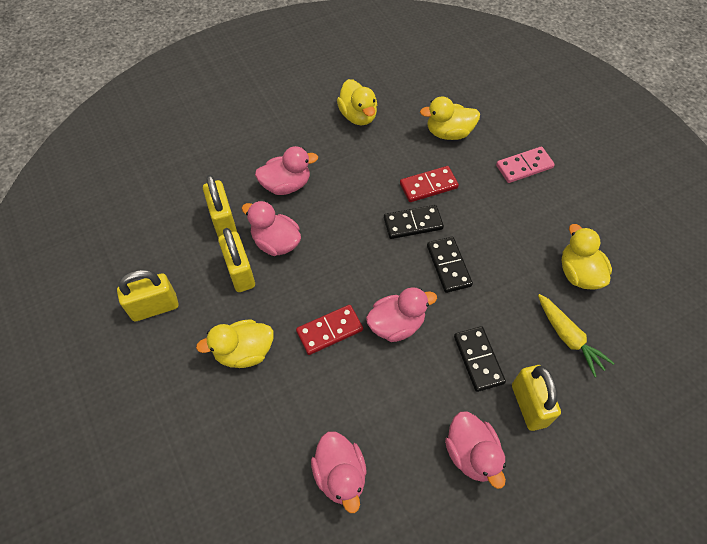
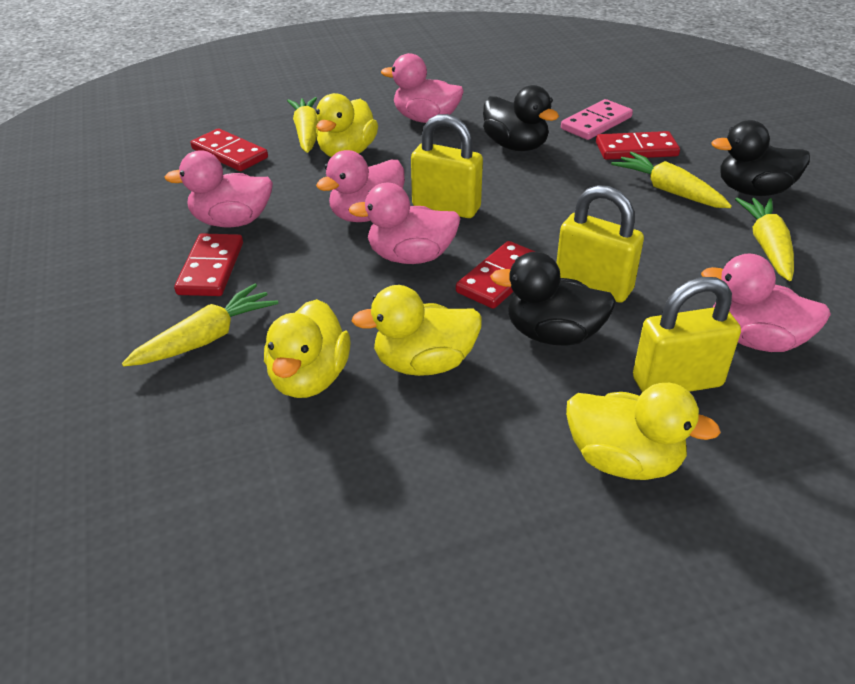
black domino: 3 -> 0
black duck: 0 -> 3
red domino: 2 -> 4
yellow carrot: 1 -> 4
yellow padlock: 4 -> 3

